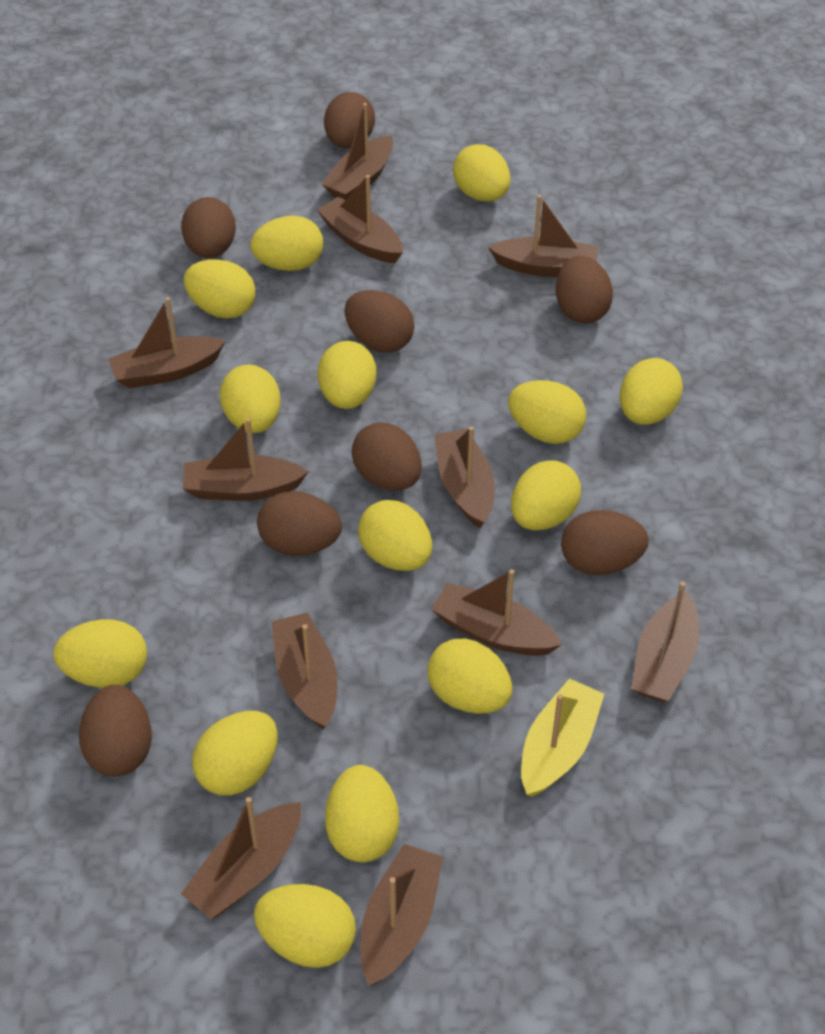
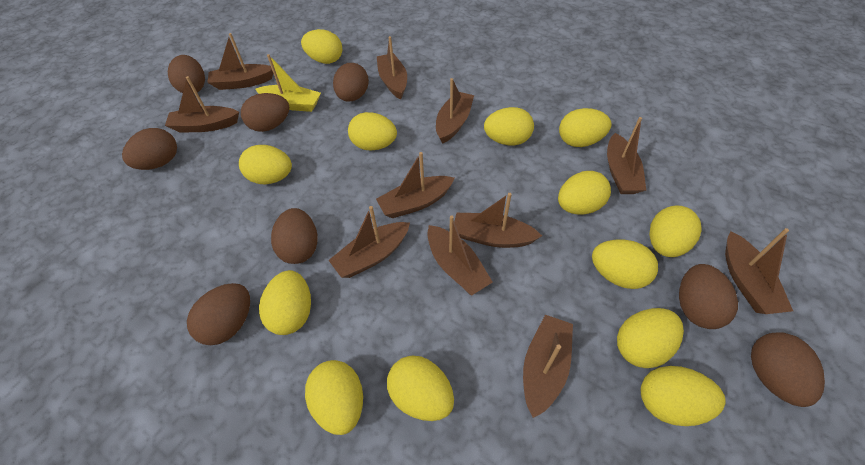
yellow egg: 14 -> 13

